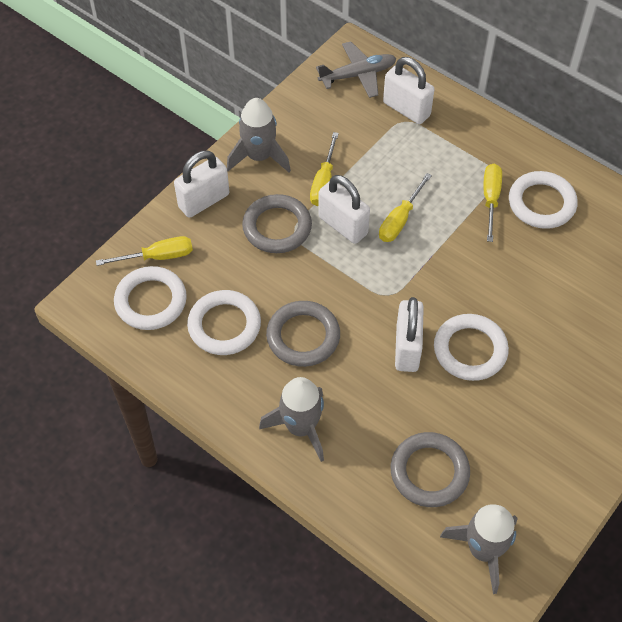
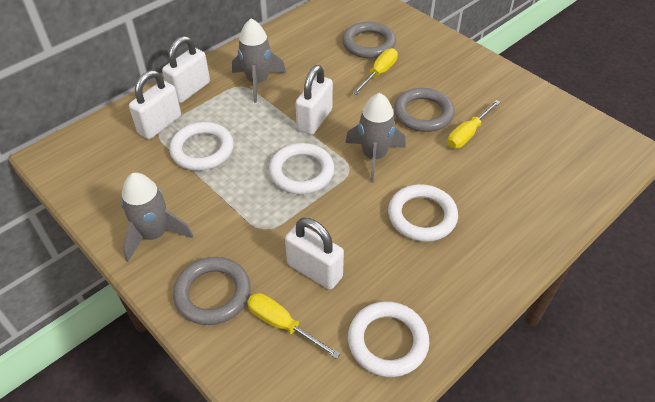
grey plane: 1 -> 0
yellow screwdriver: 4 -> 3

